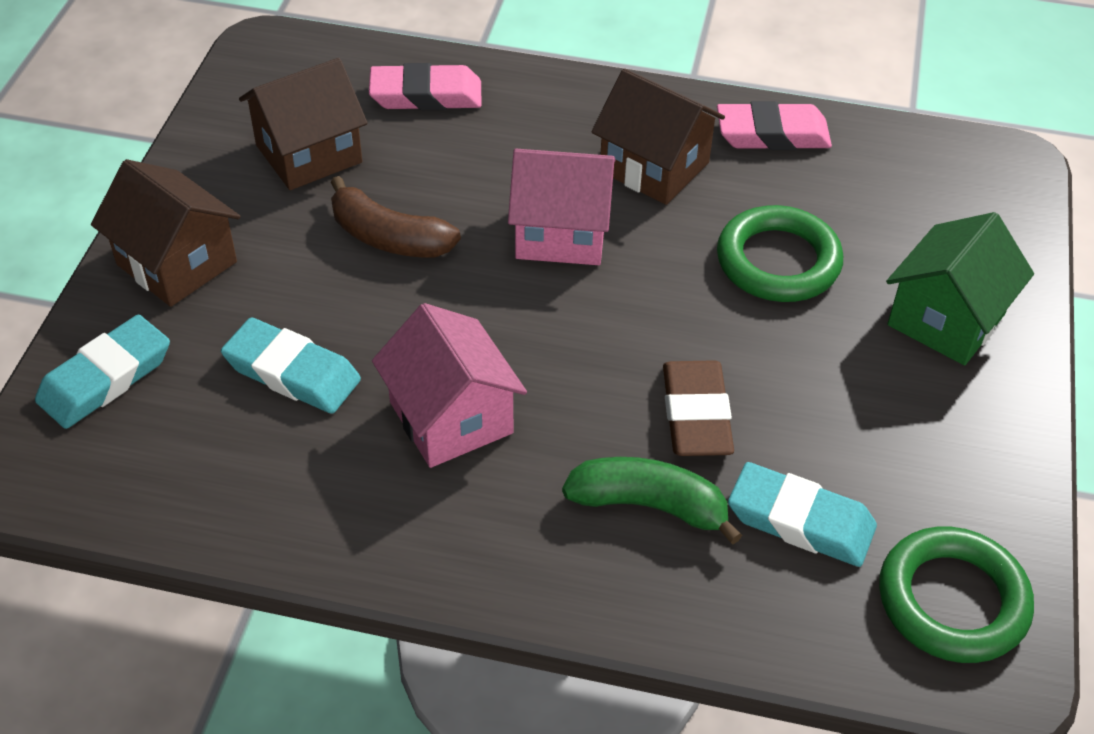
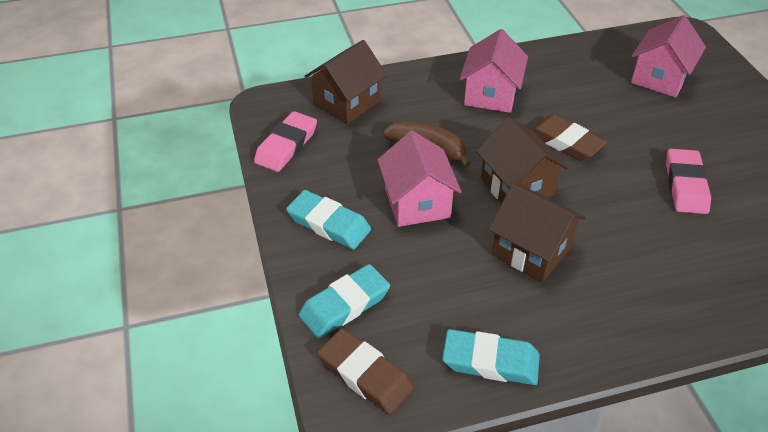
brown eraser: 1 -> 2
green banana: 1 -> 0
green house: 1 -> 0
green ring: 2 -> 0
pink house: 2 -> 3

